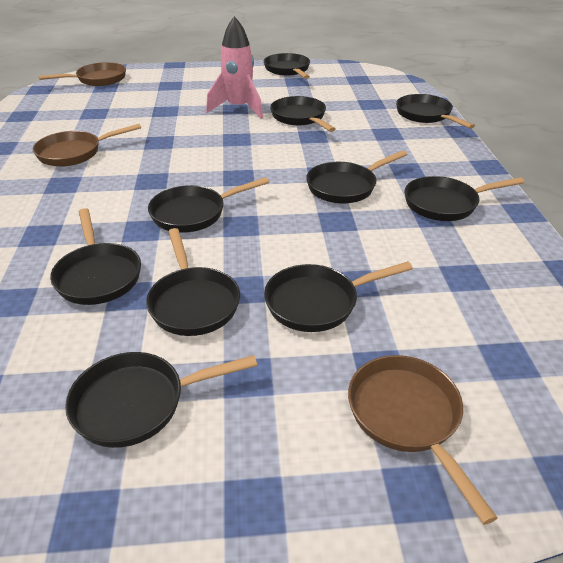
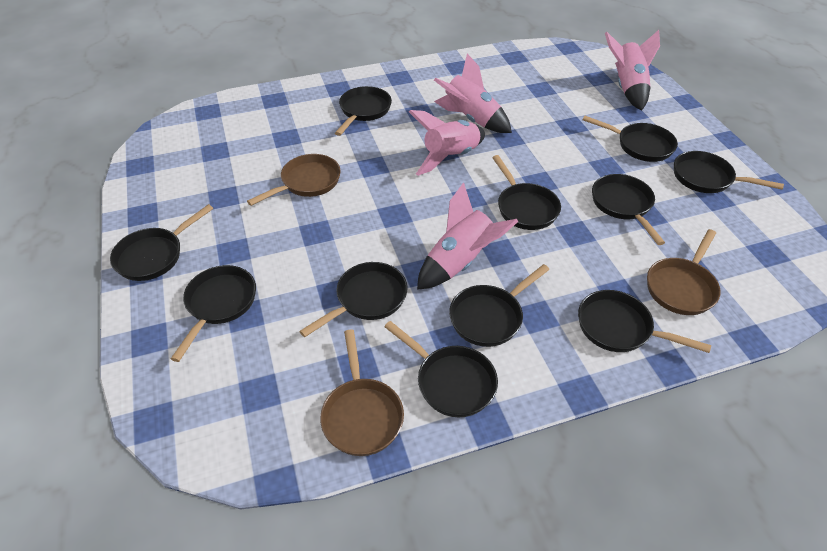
black pan: 10 -> 11
pink rocket: 1 -> 4

